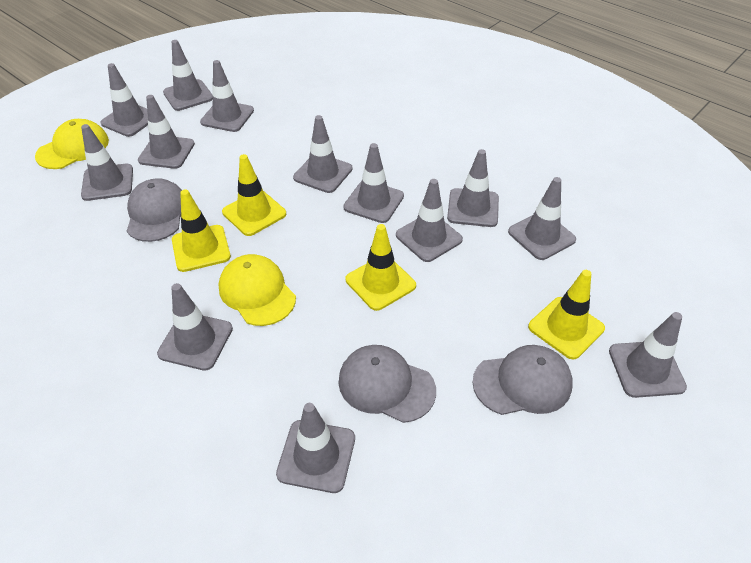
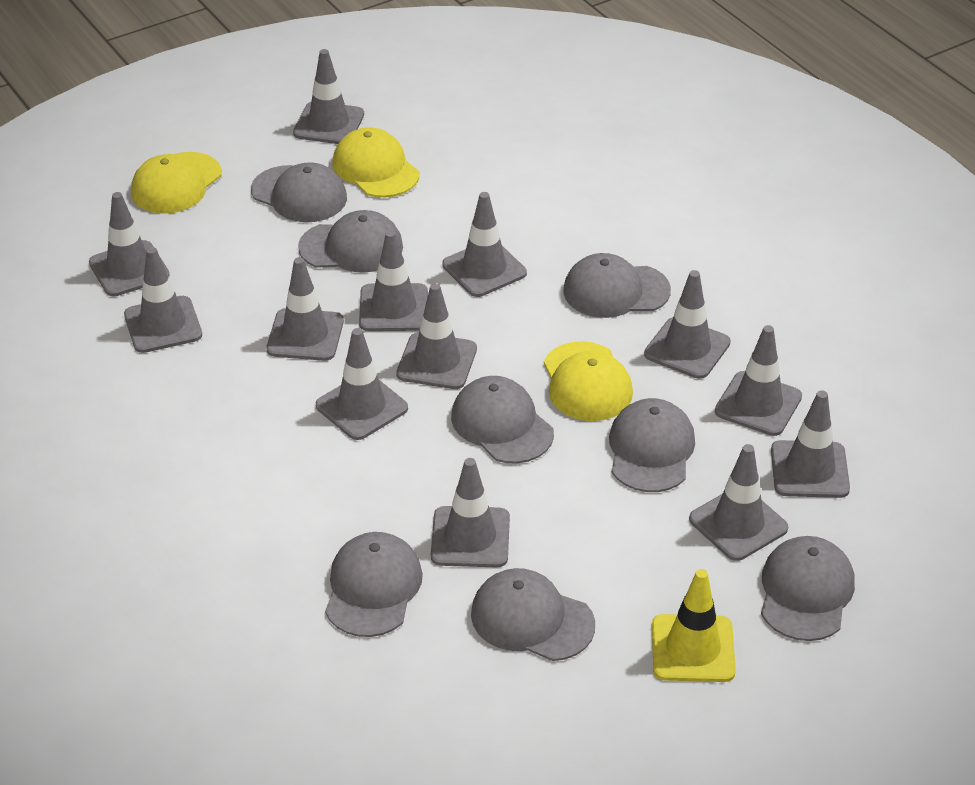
grey cap: 3 -> 8
yellow cap: 2 -> 3
yellow traffic cone: 4 -> 1

